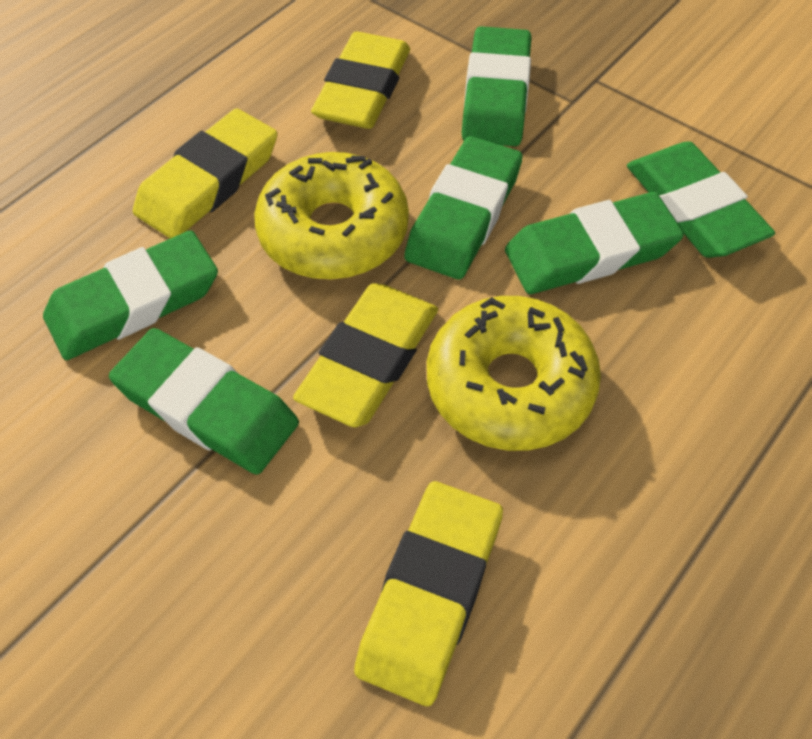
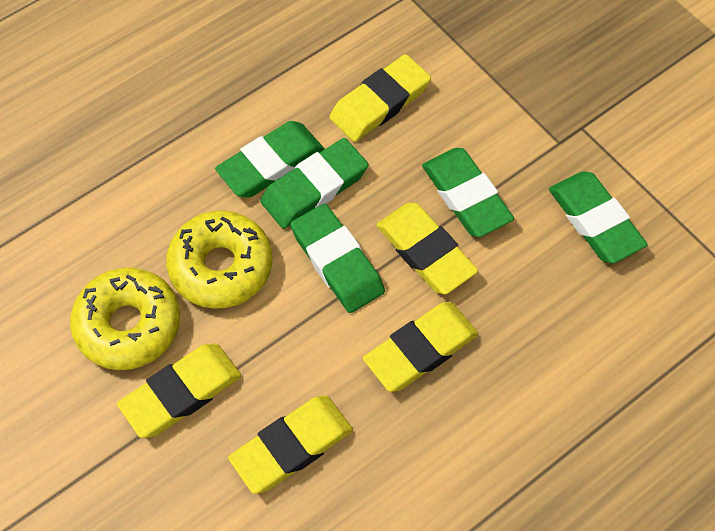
green eraser: 6 -> 5
yellow eraser: 4 -> 5

